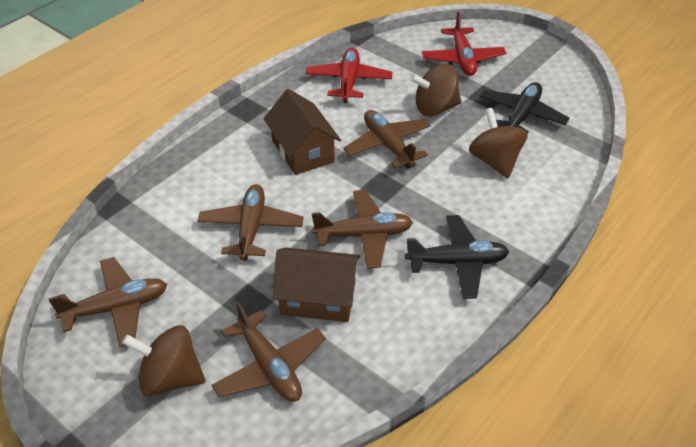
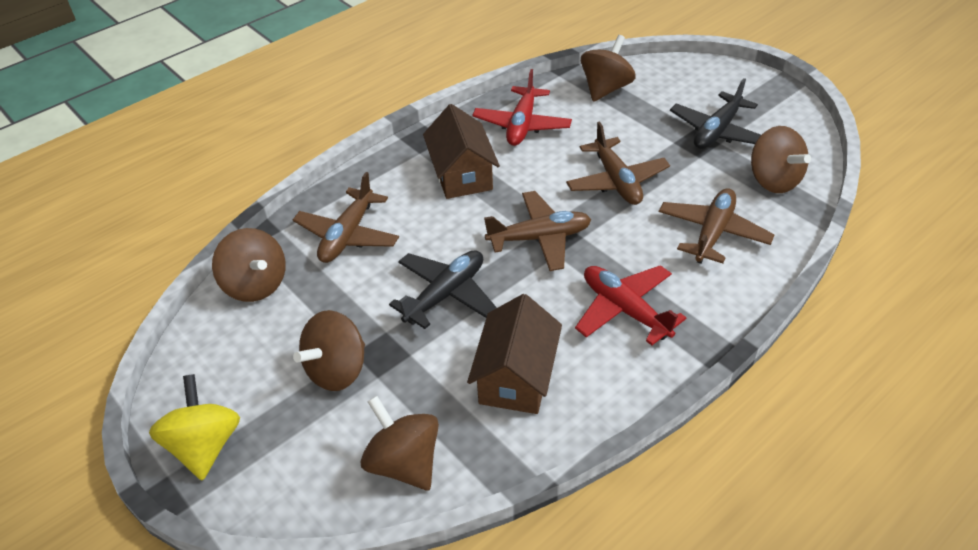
brown plane: 5 -> 4
brown spinning top: 3 -> 5
yellow spinning top: 0 -> 1

